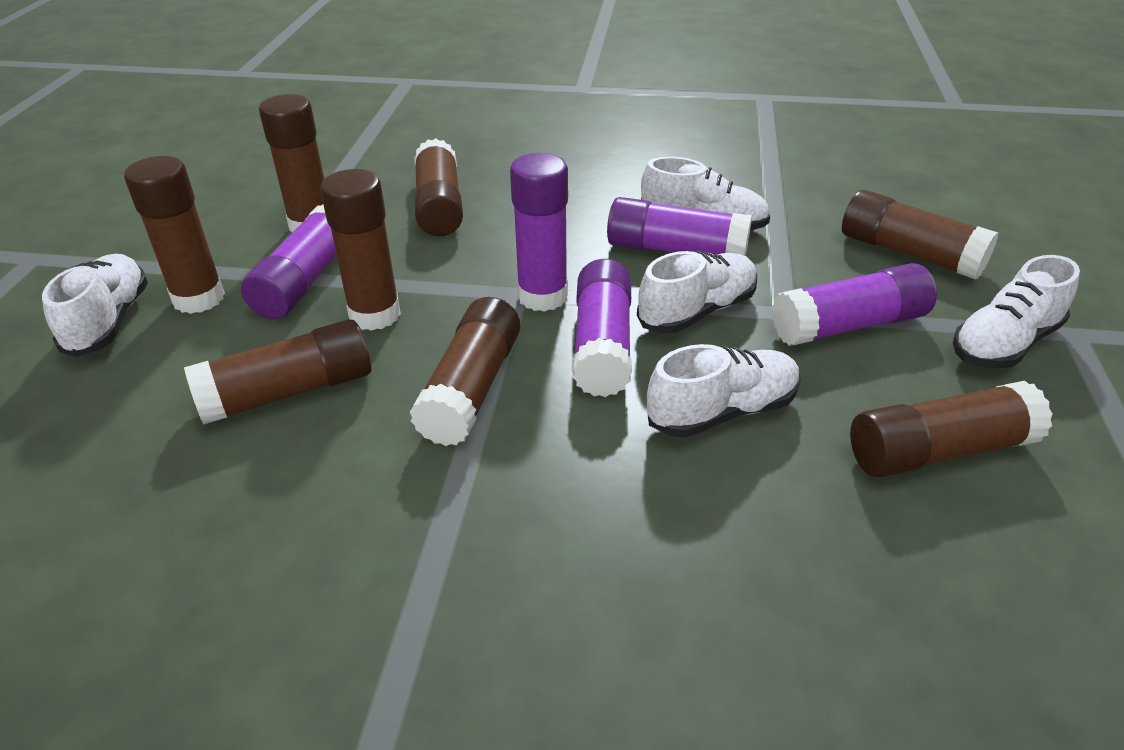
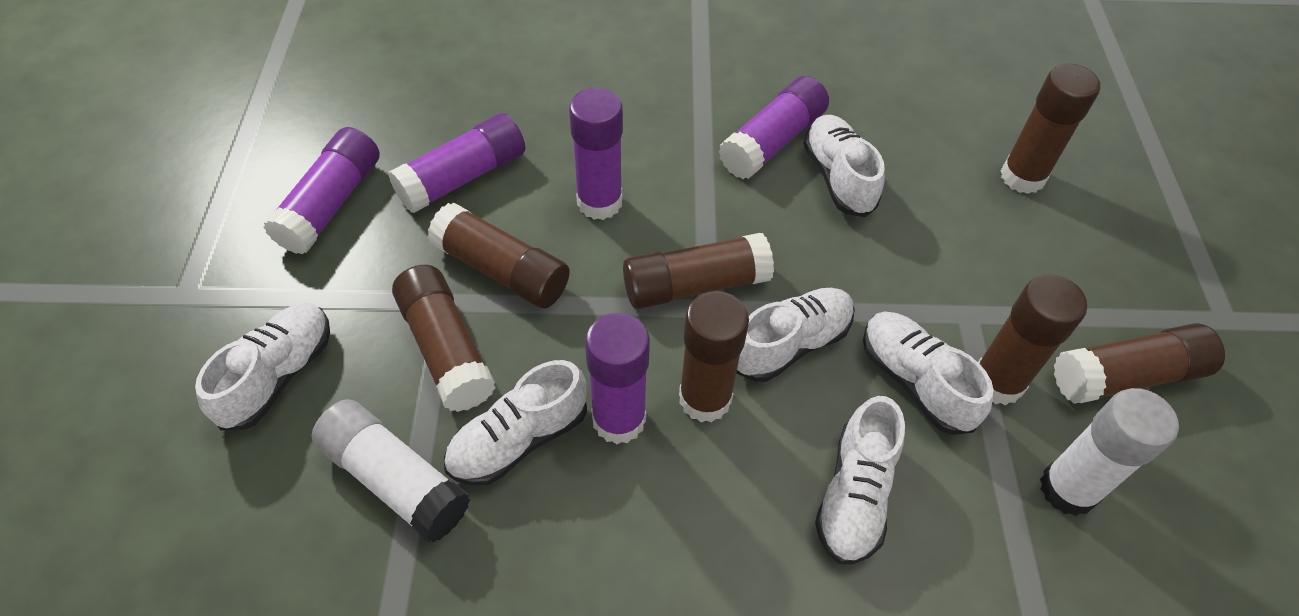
brown glue stick: 8 -> 7
white glue stick: 0 -> 2
white shoe: 5 -> 6

